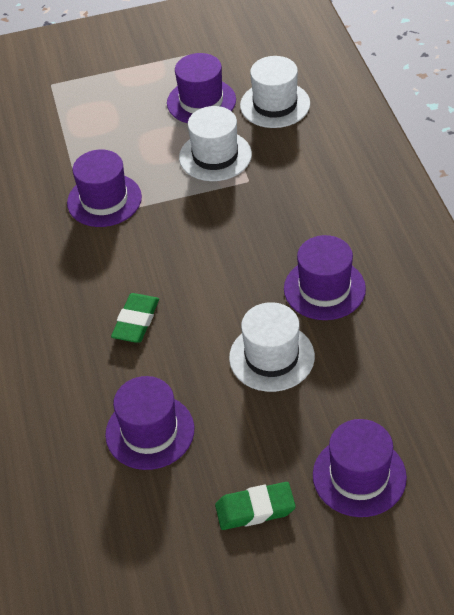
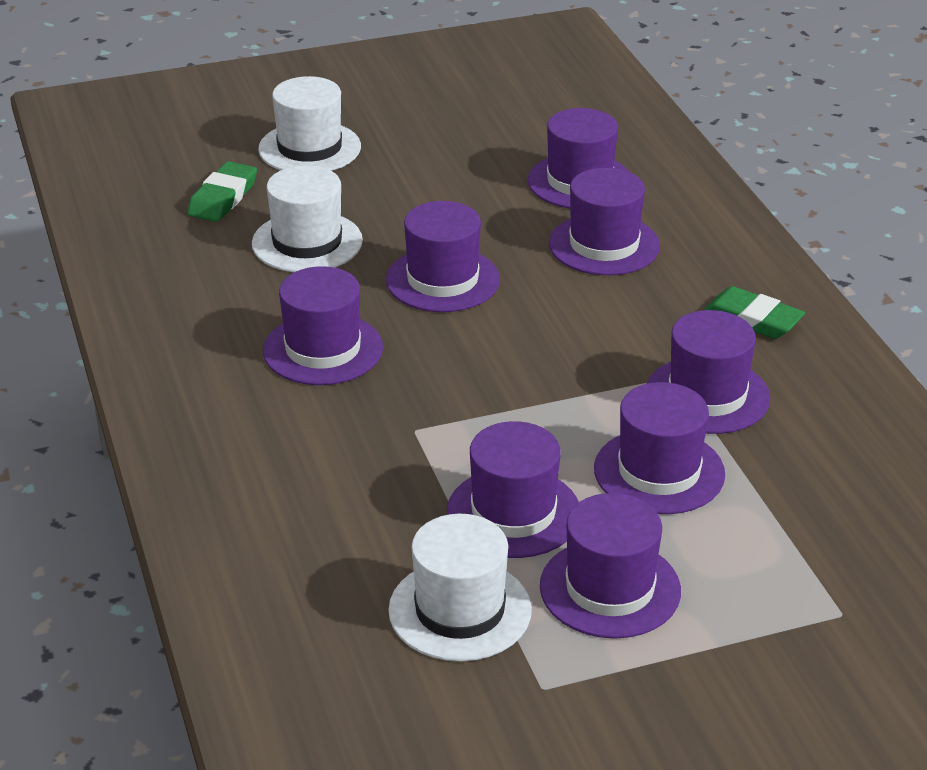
purple hat: 5 -> 8

